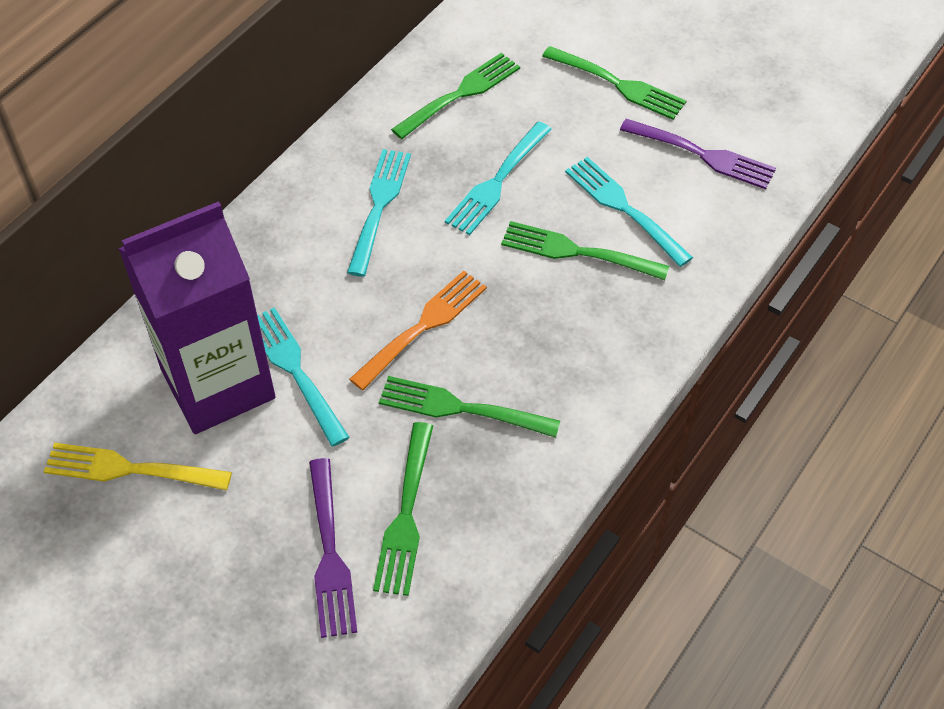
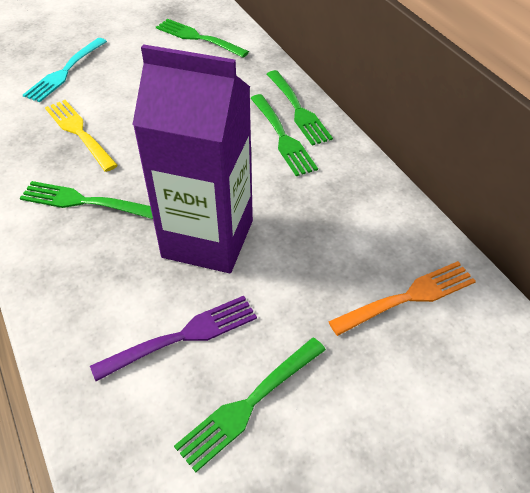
purple fork: 2 -> 1
turquoise fork: 4 -> 1

